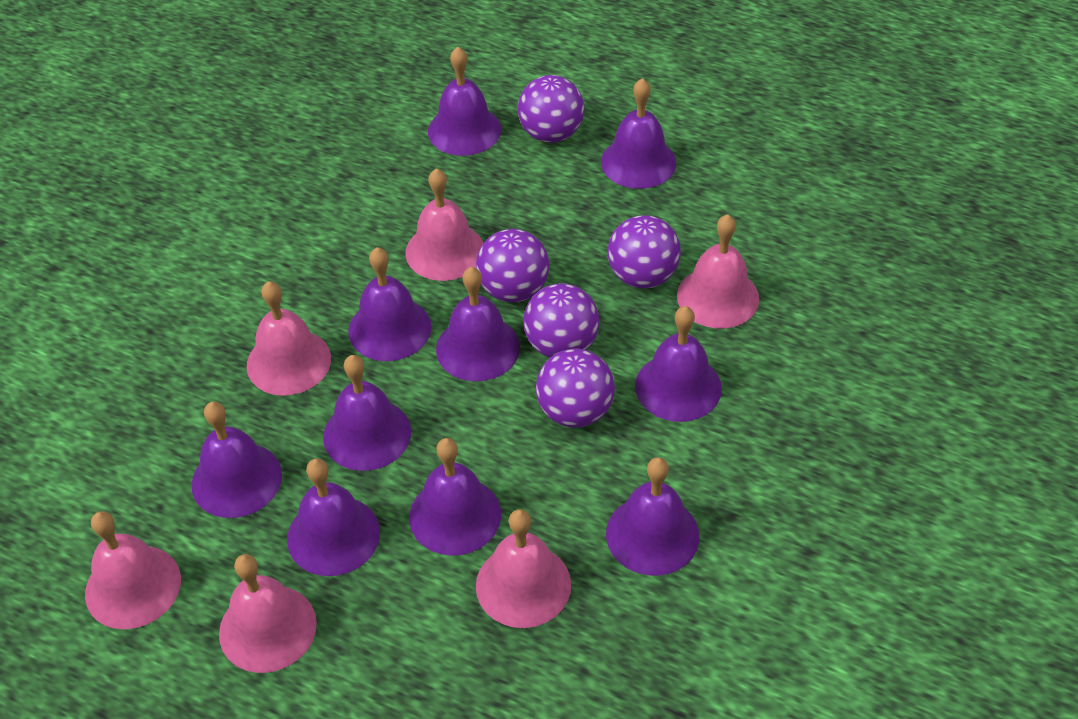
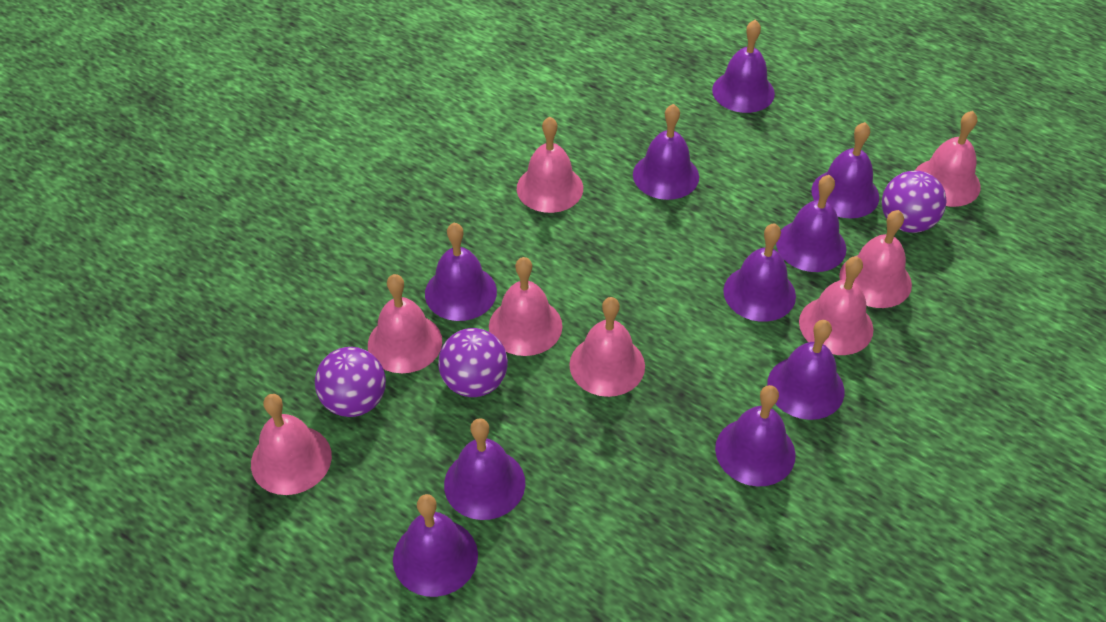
pink bell: 6 -> 8
purple ball: 5 -> 3

